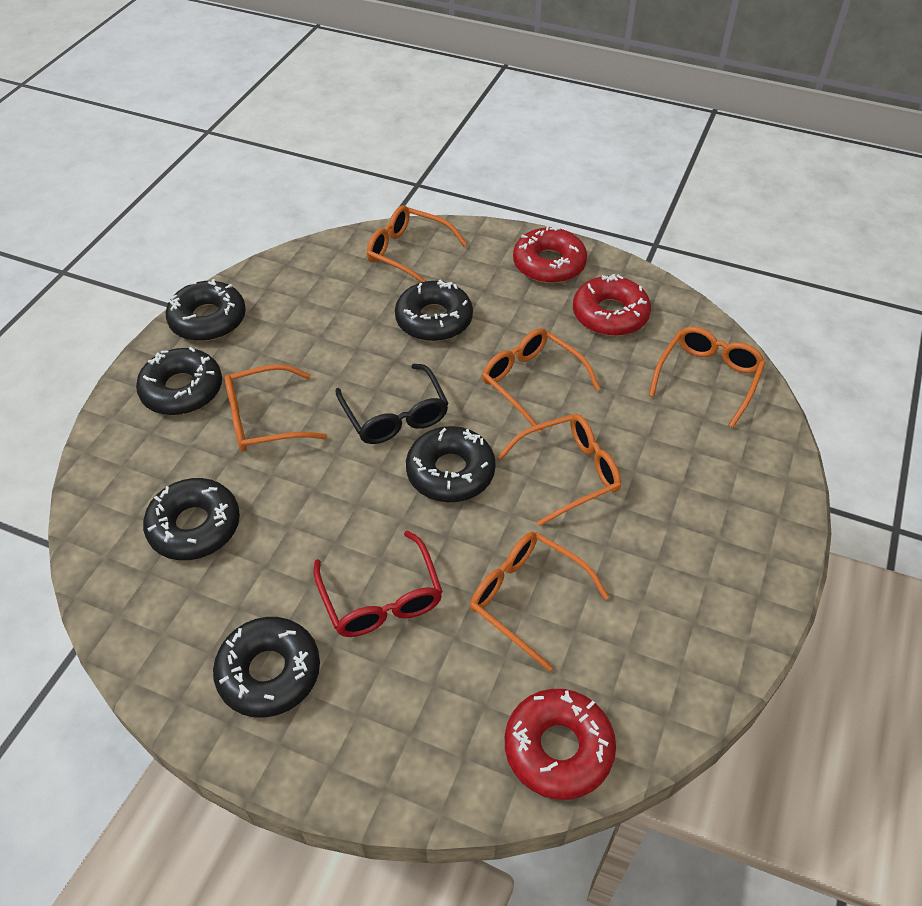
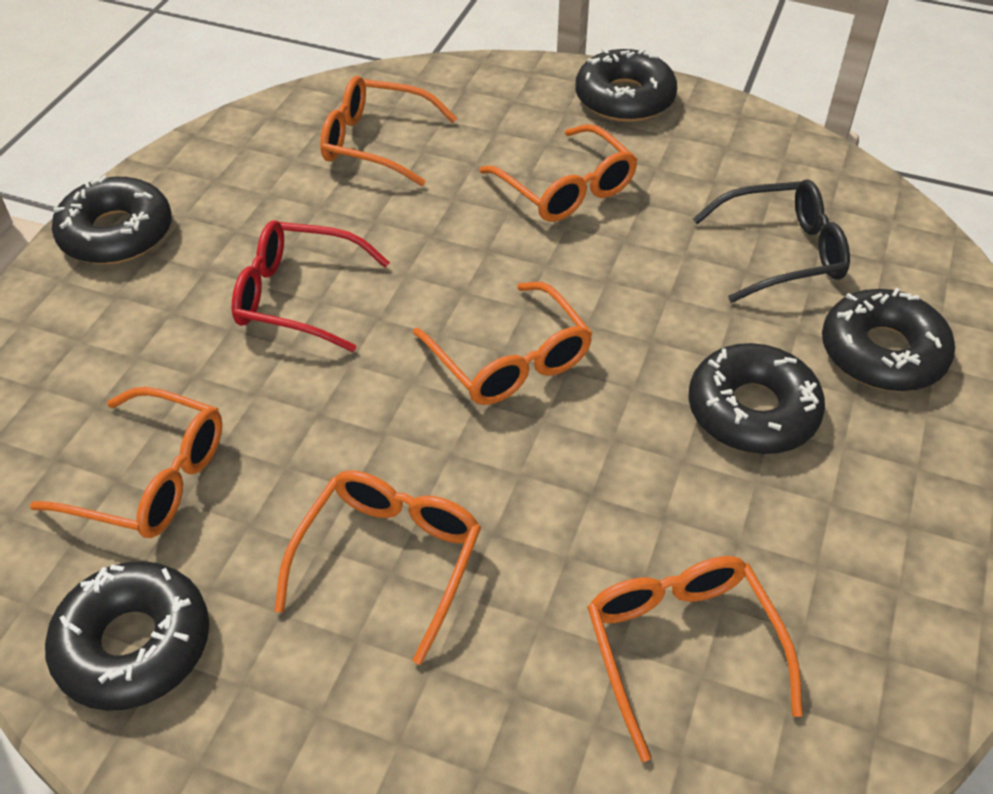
black donut: 6 -> 5
red donut: 3 -> 0

